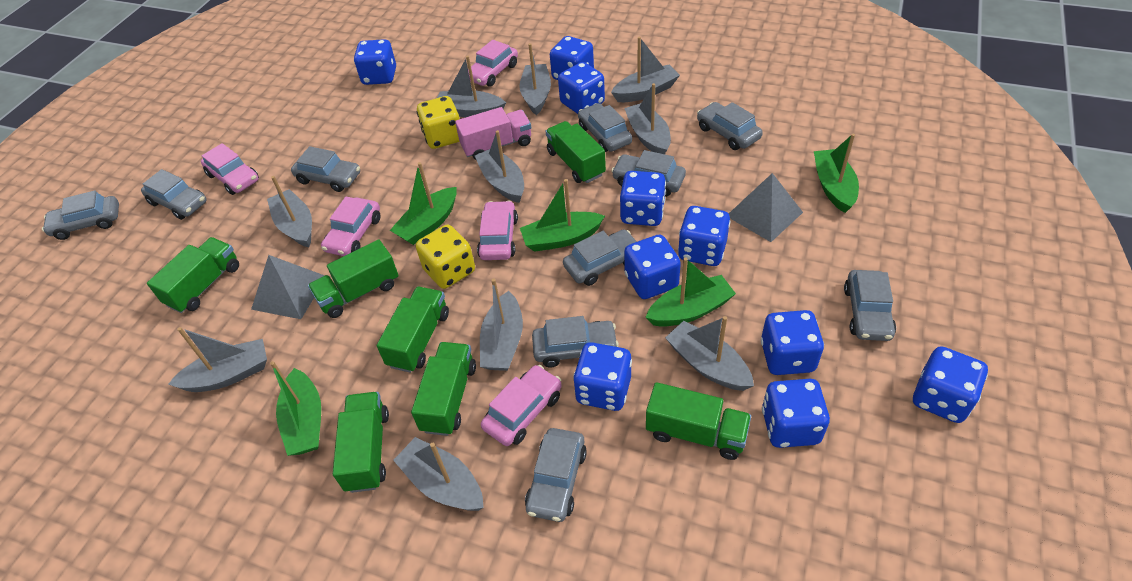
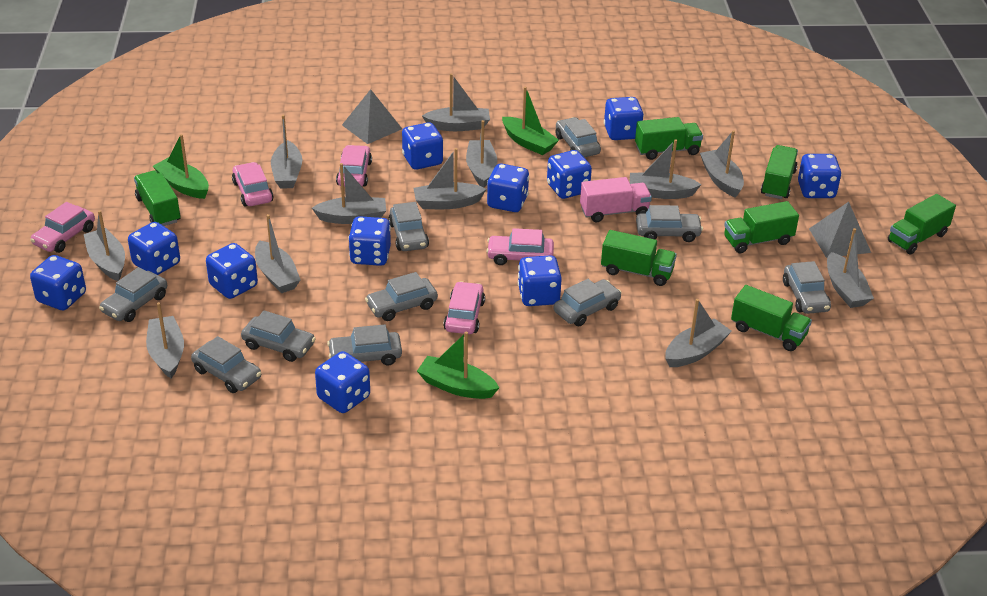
blue dice: 10 -> 11
green boat: 5 -> 3
grey boat: 10 -> 12
yellow dice: 2 -> 0

